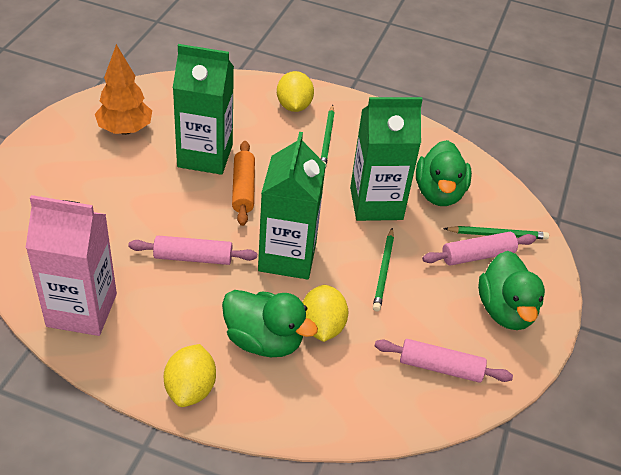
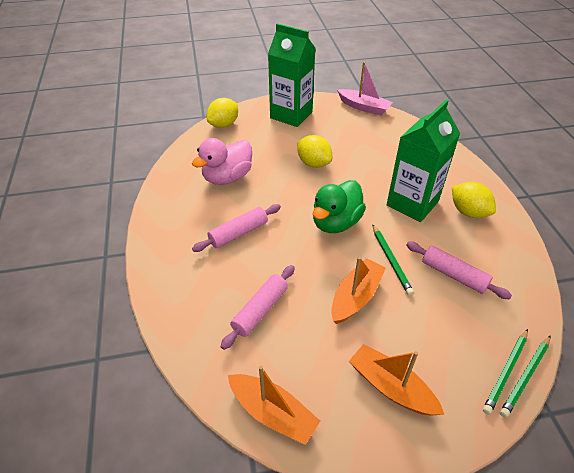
green carton: 3 -> 2
green duck: 3 -> 1
orange boat: 0 -> 3
orange rolling pin: 1 -> 0
orange tree: 1 -> 0
pink boat: 0 -> 1
pink carton: 1 -> 0
pink duck: 0 -> 1

